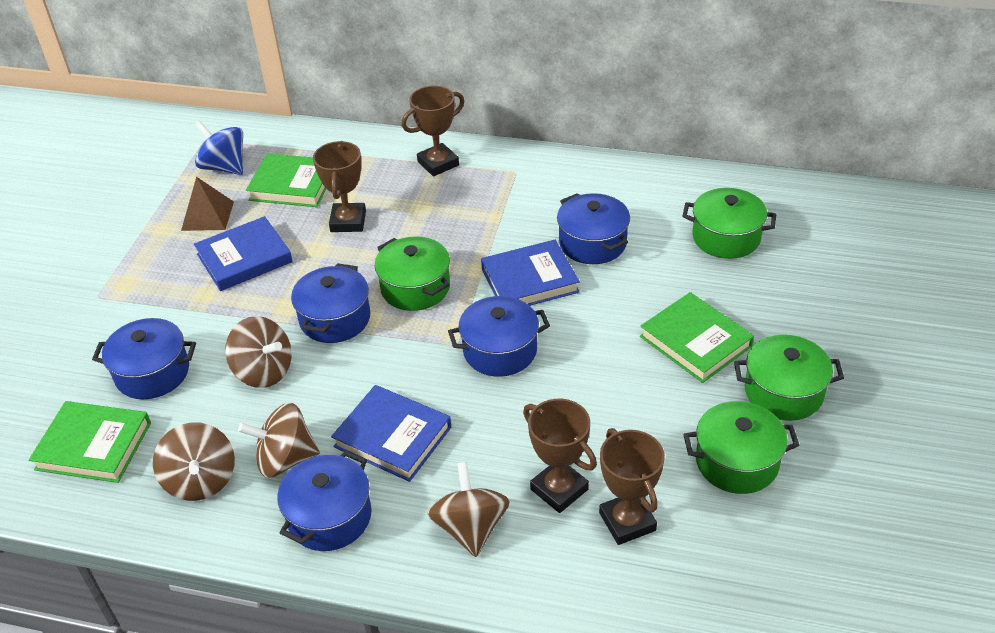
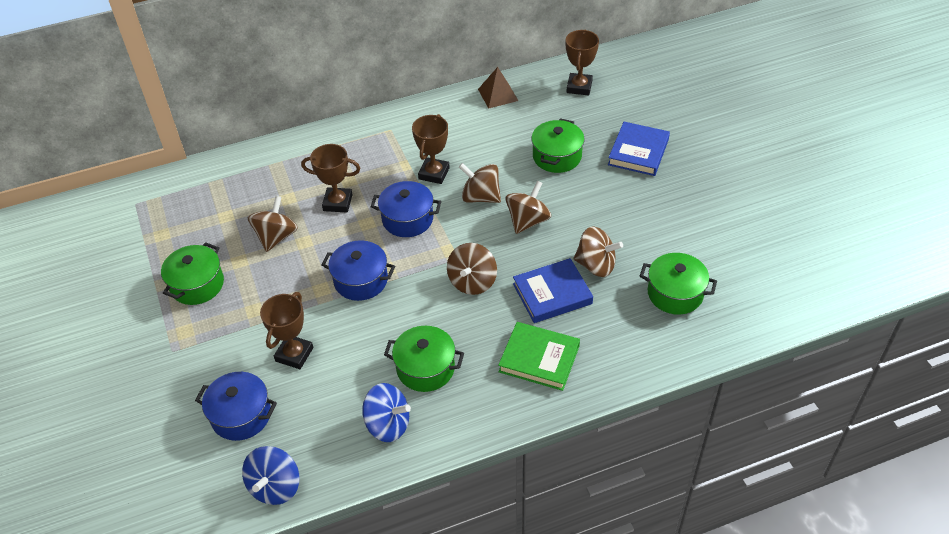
blue book: 3 -> 2
blue pot: 5 -> 3
blue spinning top: 1 -> 2
brown spinning top: 4 -> 5
green book: 3 -> 1

